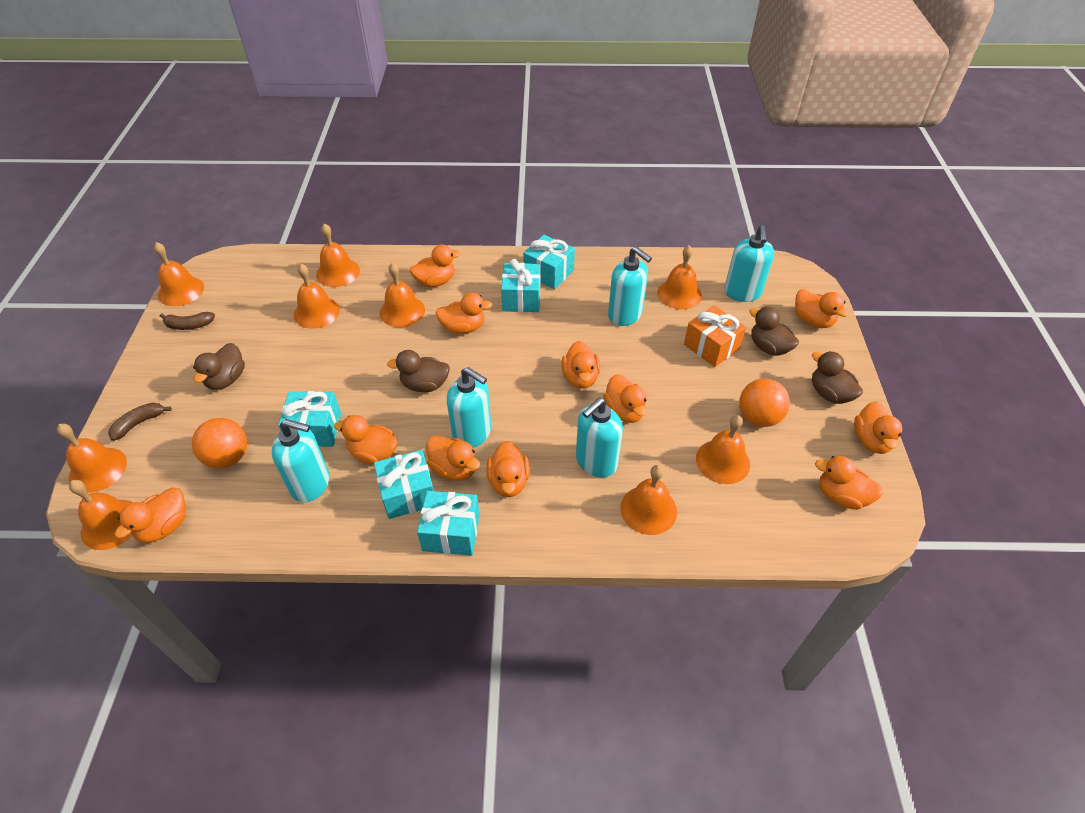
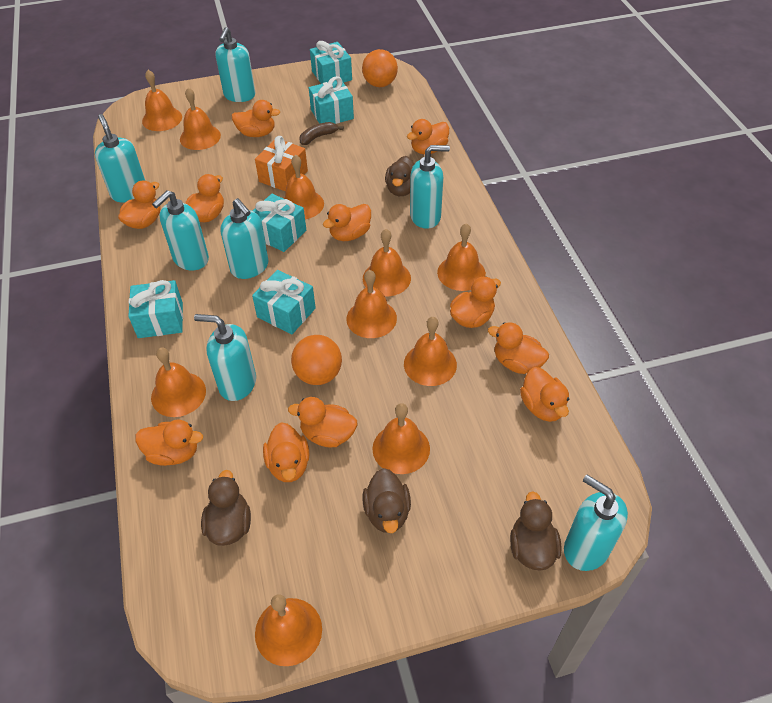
brown banana: 2 -> 1
orange bell: 9 -> 10
turquoise soap dispenser: 5 -> 7

